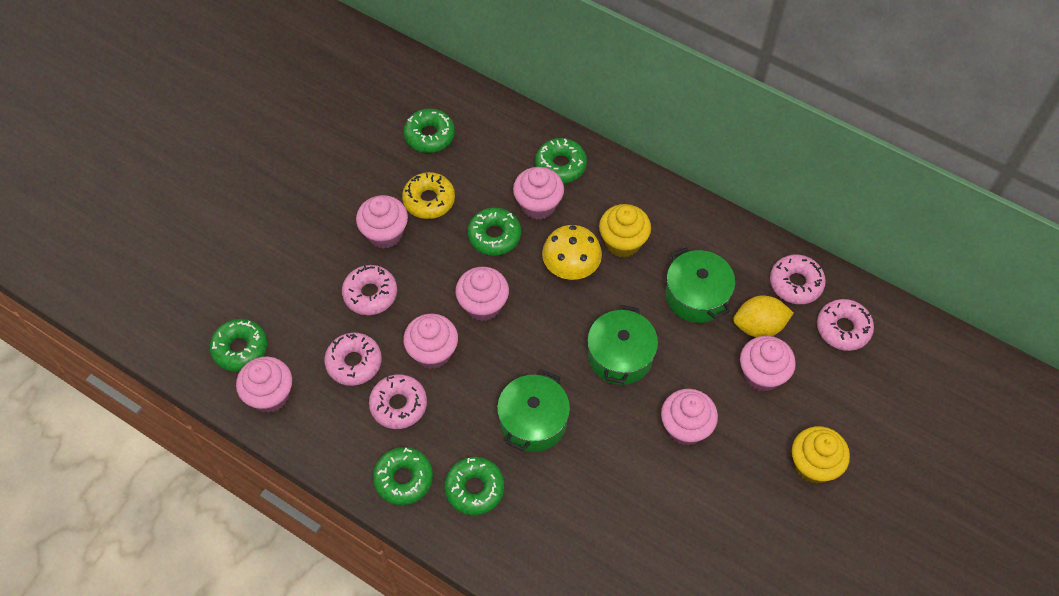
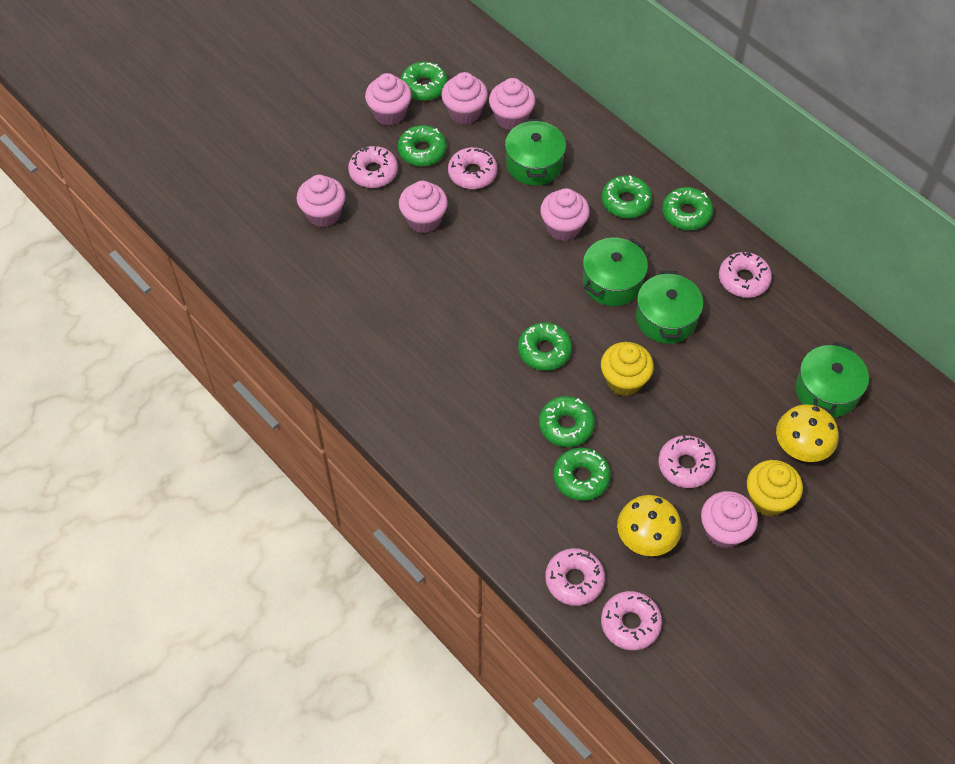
green donut: 6 -> 7
green pot: 3 -> 4
pink donut: 5 -> 6
yellow donut: 1 -> 0
yellow lemon: 1 -> 0
yellow mushroom: 1 -> 2

